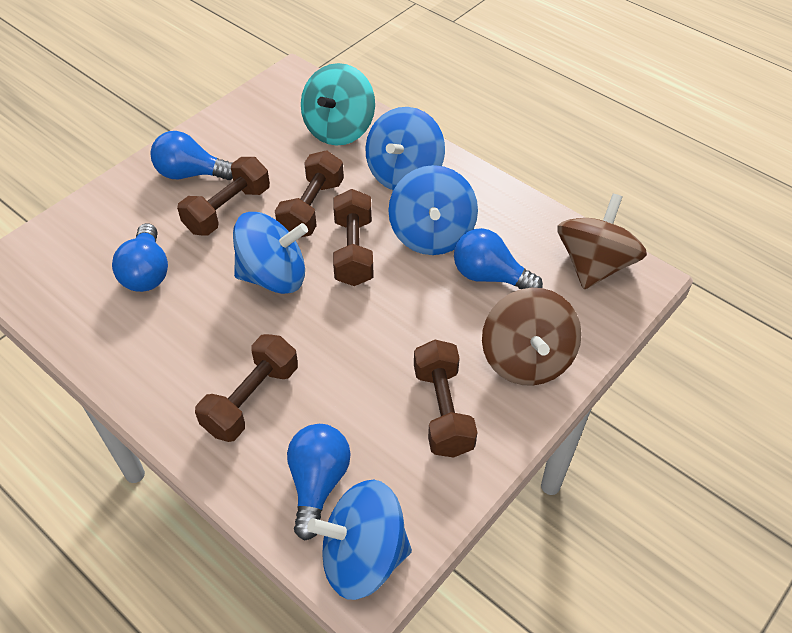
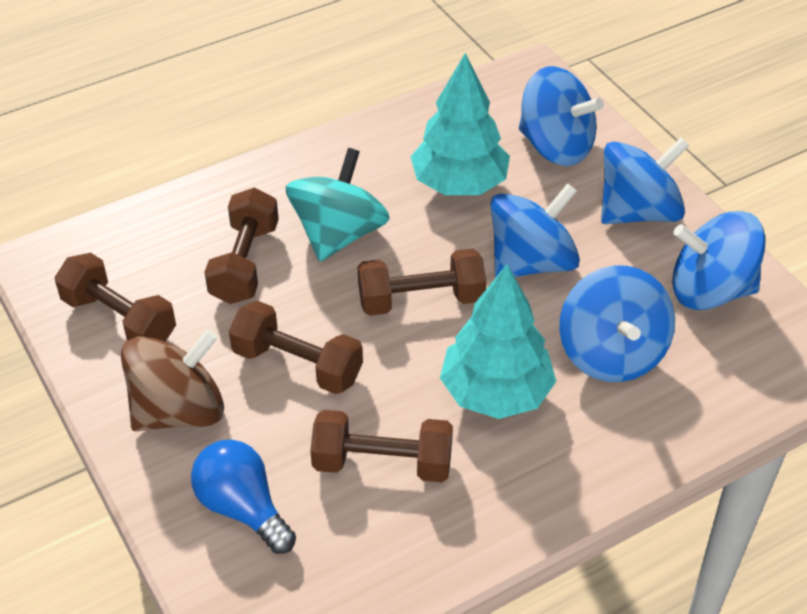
blue light bulb: 4 -> 1
blue spinning top: 4 -> 5
brown spinning top: 2 -> 1
turquoise tree: 0 -> 2

